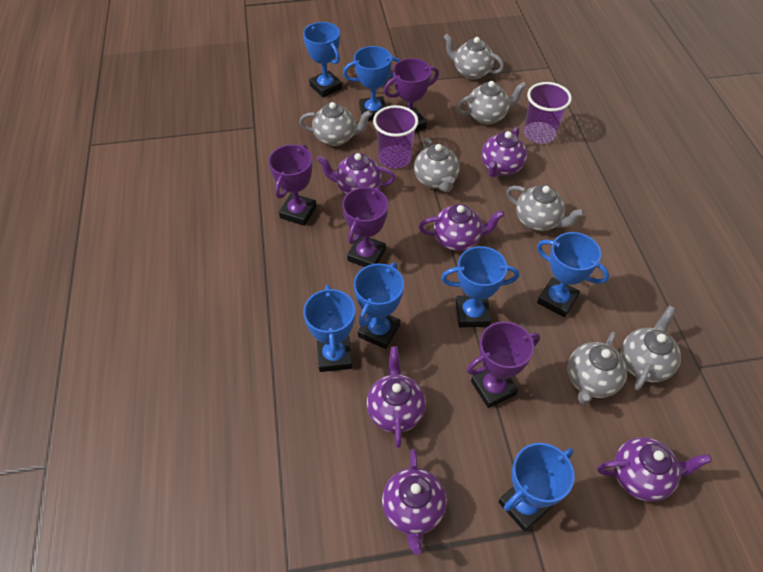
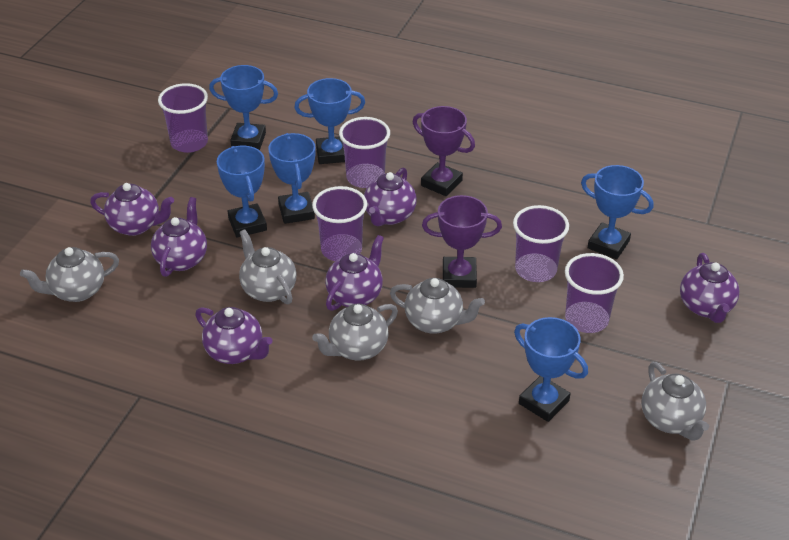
blue trophy: 7 -> 6
grey teapot: 7 -> 5
purple cup: 2 -> 5
purple trophy: 4 -> 2

